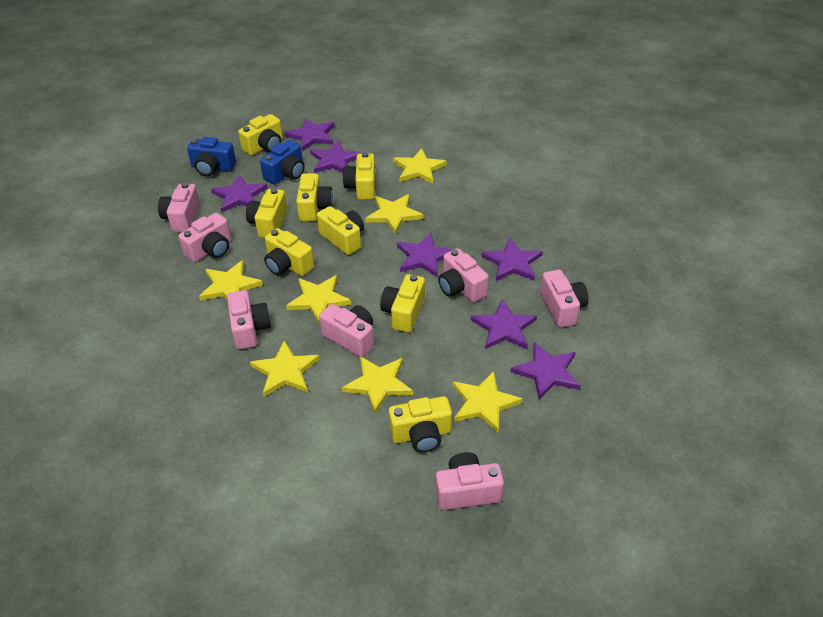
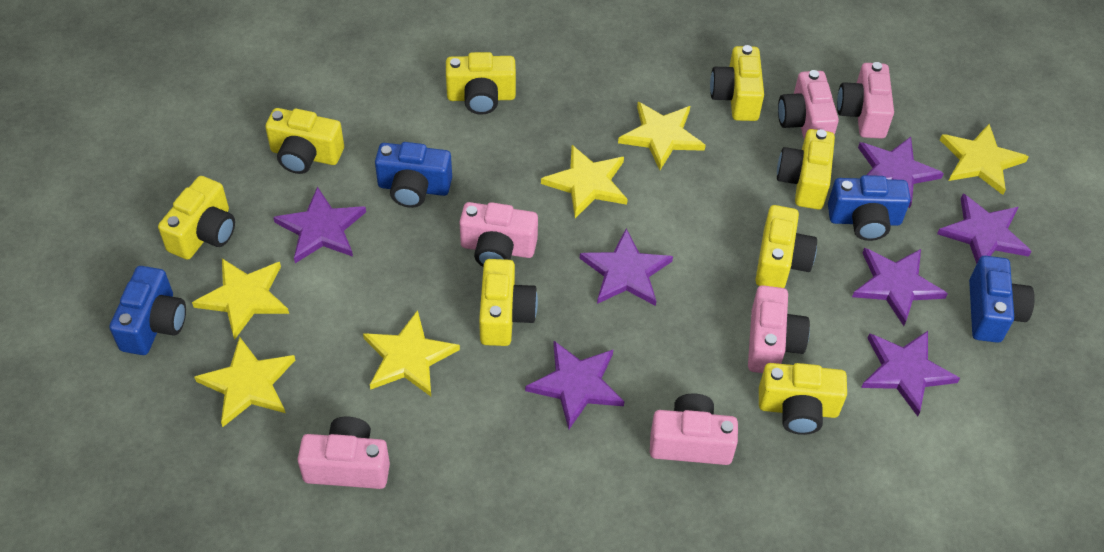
blue camera: 2 -> 4
pink camera: 7 -> 6
yellow star: 7 -> 6

